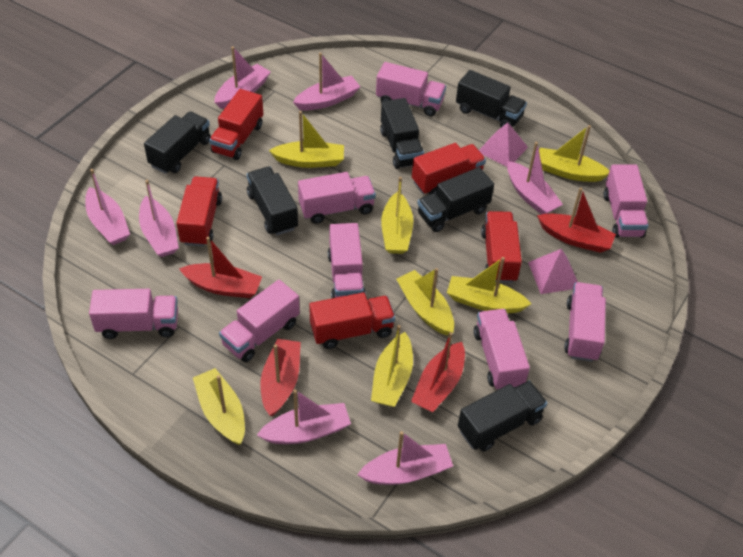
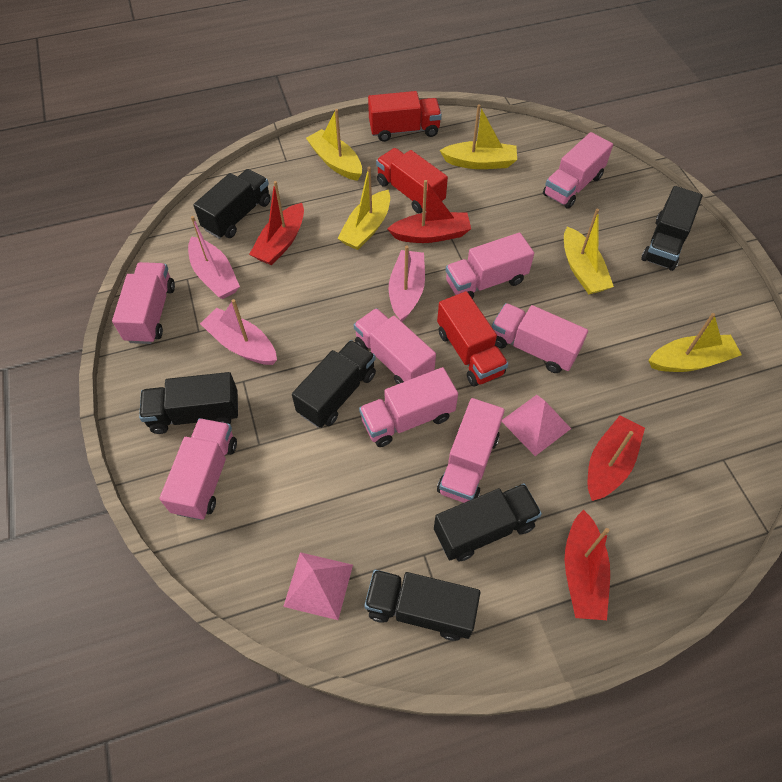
pink boat: 7 -> 3
red truck: 5 -> 3
yellow boat: 7 -> 5

